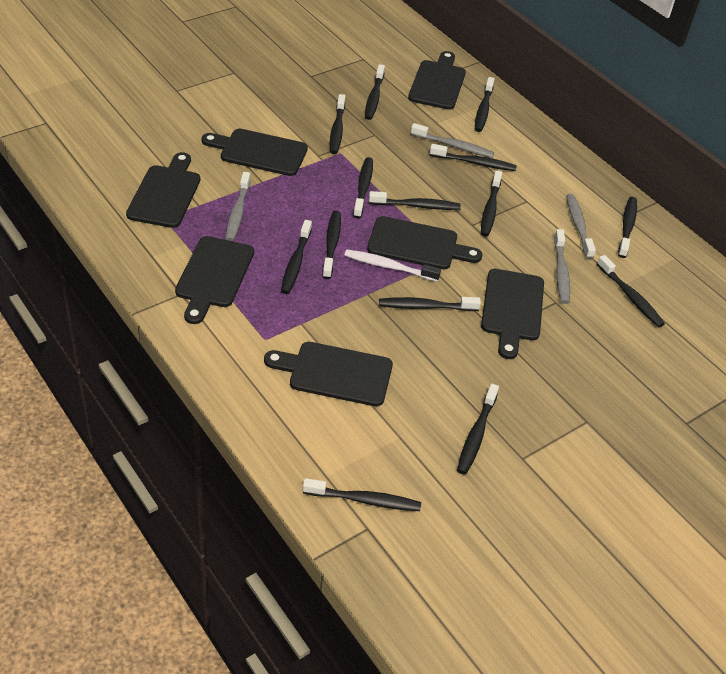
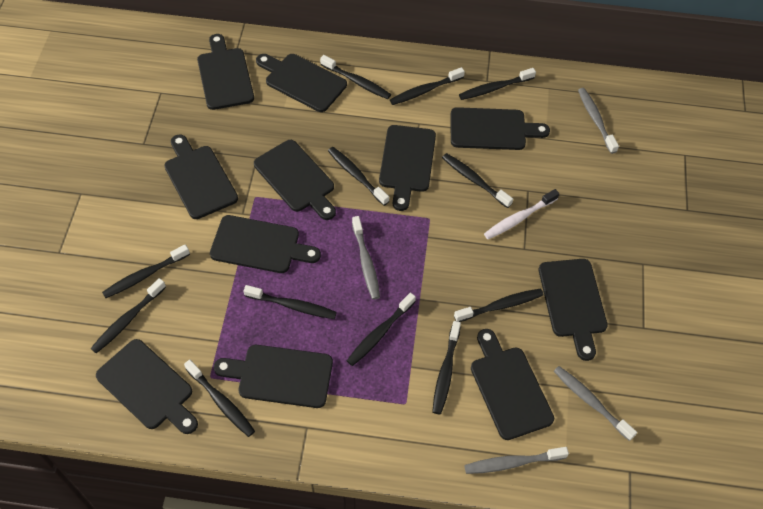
black cutting board: 7 -> 11
black toothbrush: 14 -> 12

